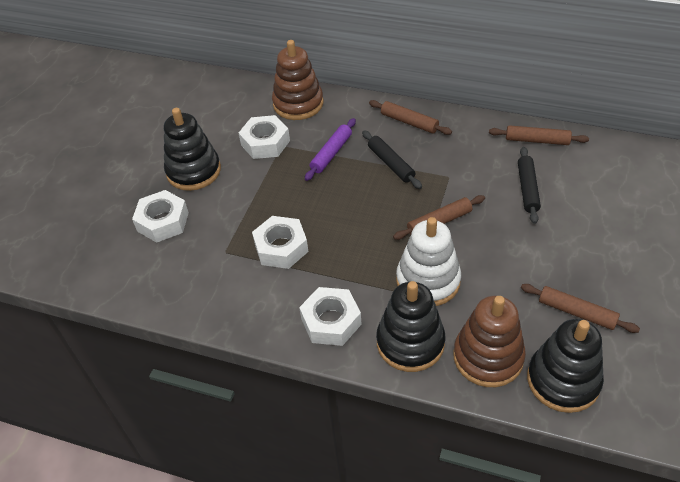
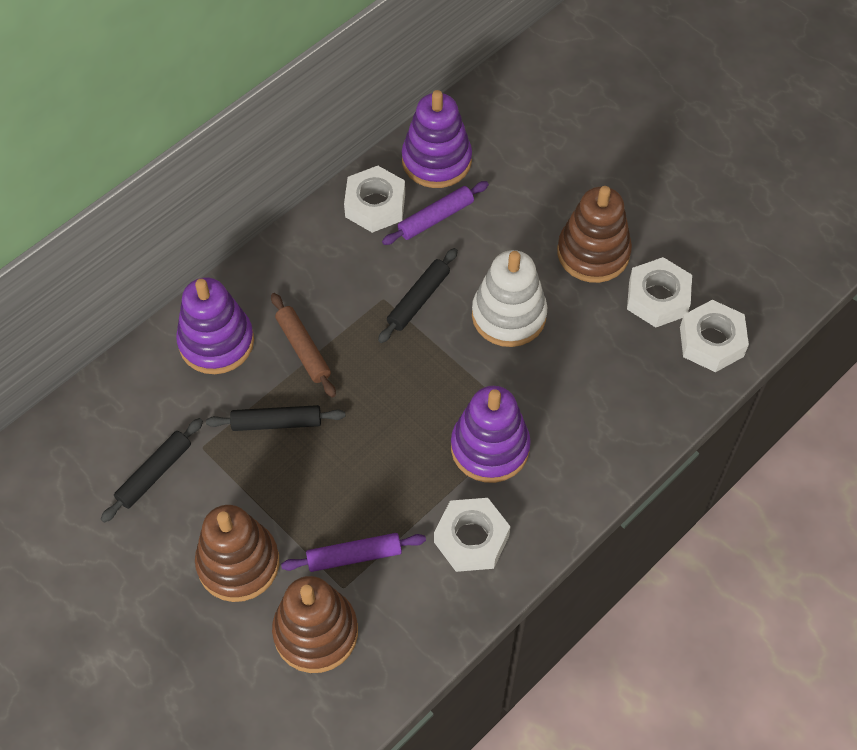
black rolling pin: 2 -> 3
black stacking toy: 3 -> 0
brown rolling pin: 4 -> 1
brown stacking toy: 2 -> 3
purple rolling pin: 1 -> 2
purple stacking toy: 0 -> 3

